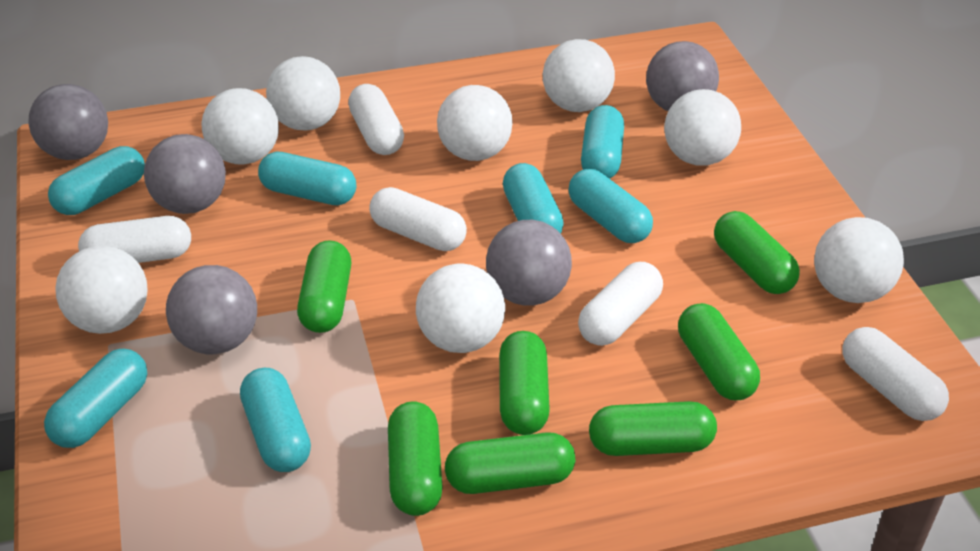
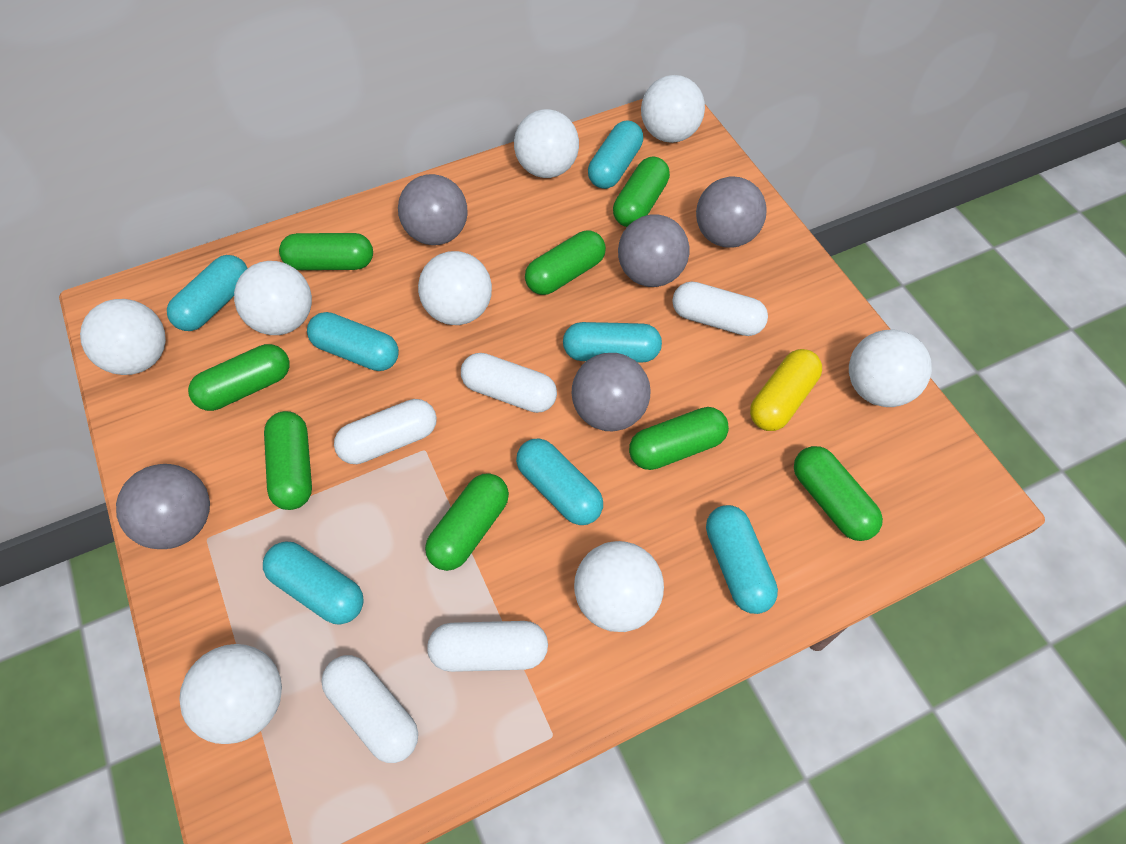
green capsule: 7 -> 8
yellow capsule: 0 -> 1

